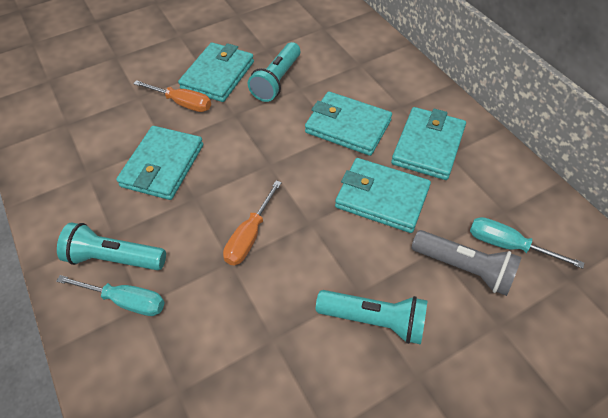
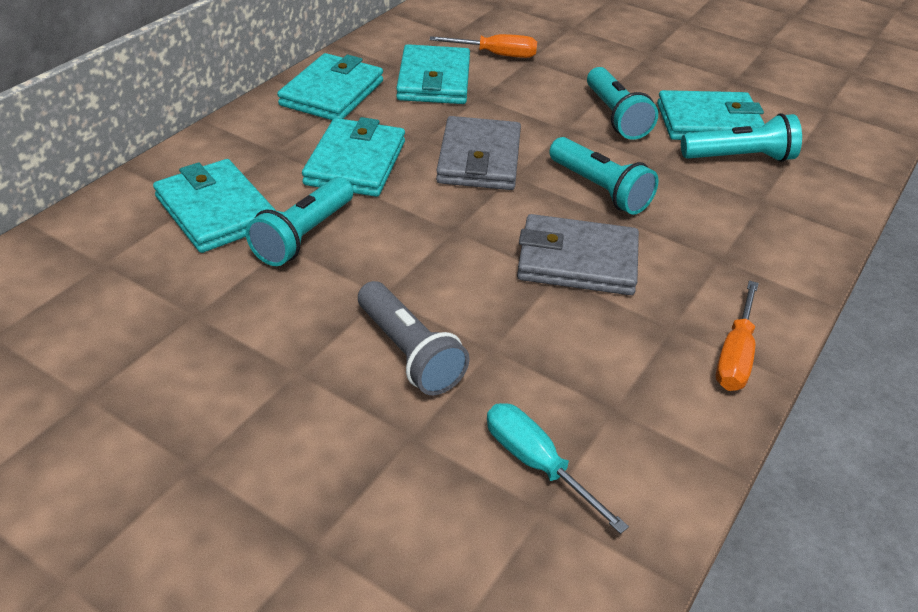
grey wallet: 0 -> 2
turquoise flashlight: 3 -> 4
turquoise screwdriver: 2 -> 1

